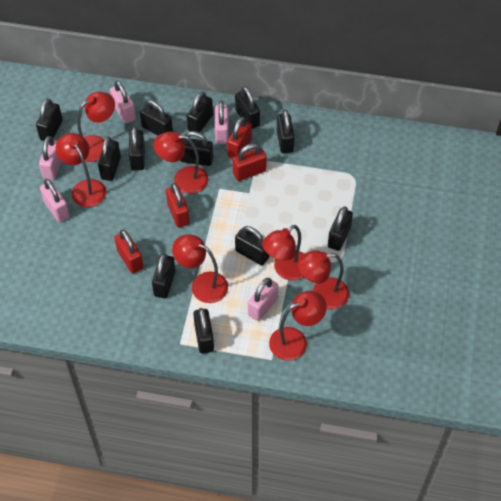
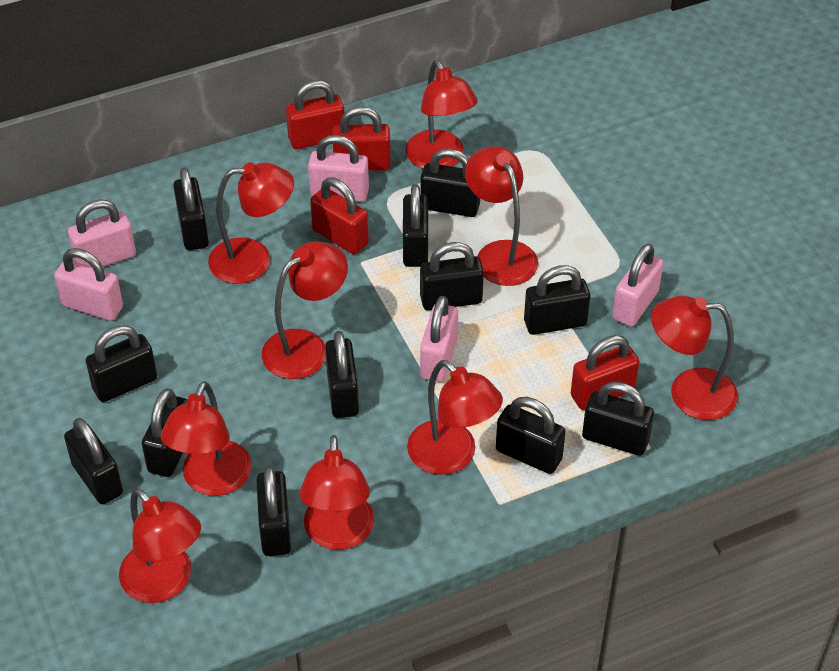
red lamp: 7 -> 9

